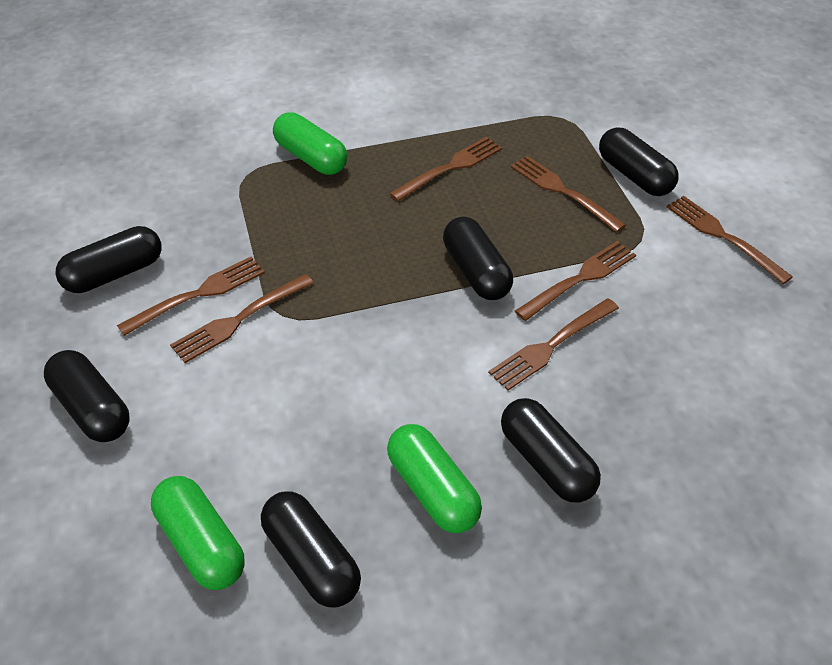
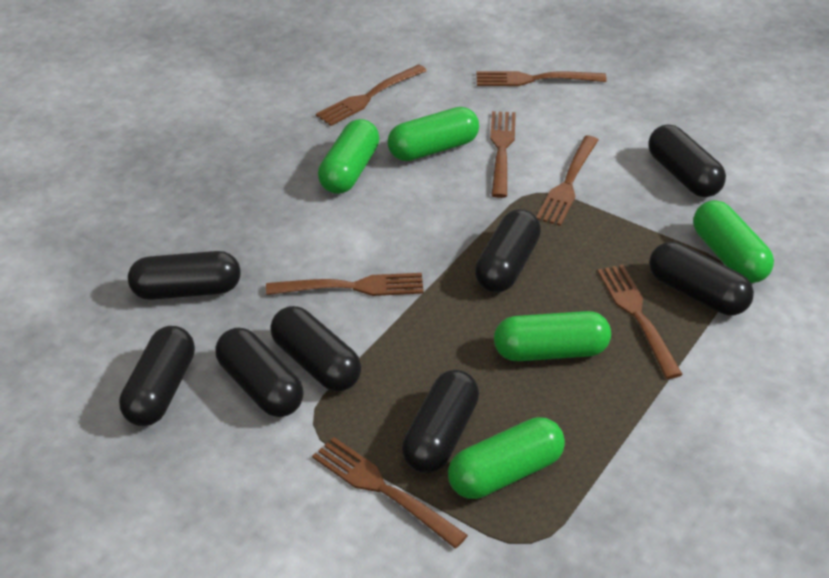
black capsule: 6 -> 8
green capsule: 3 -> 5

